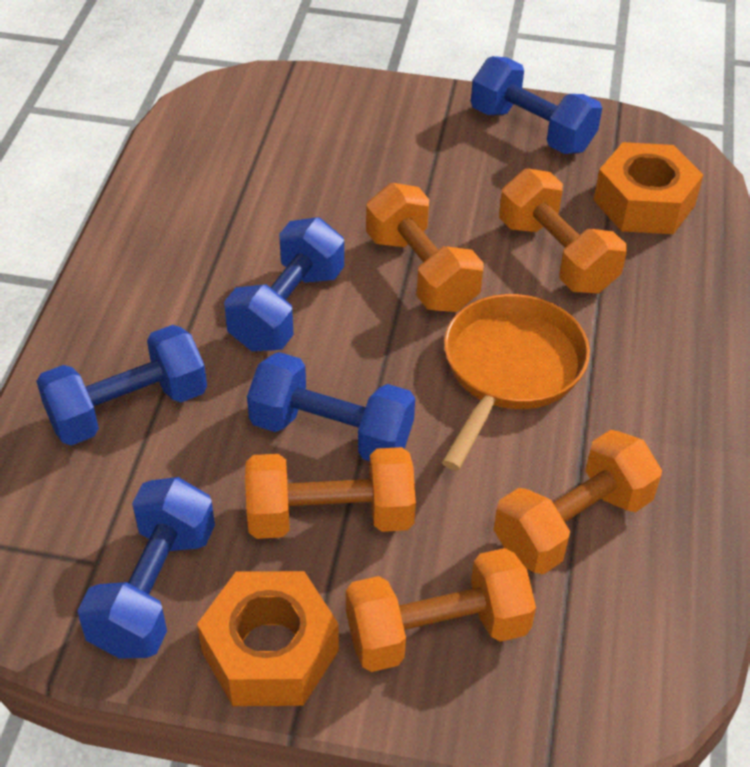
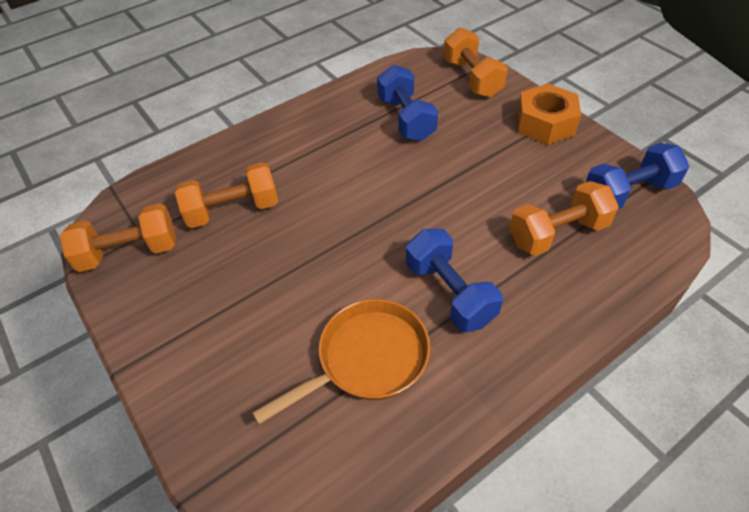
blue dumbbell: 5 -> 3
orange dumbbell: 5 -> 4
orange nut: 2 -> 1

